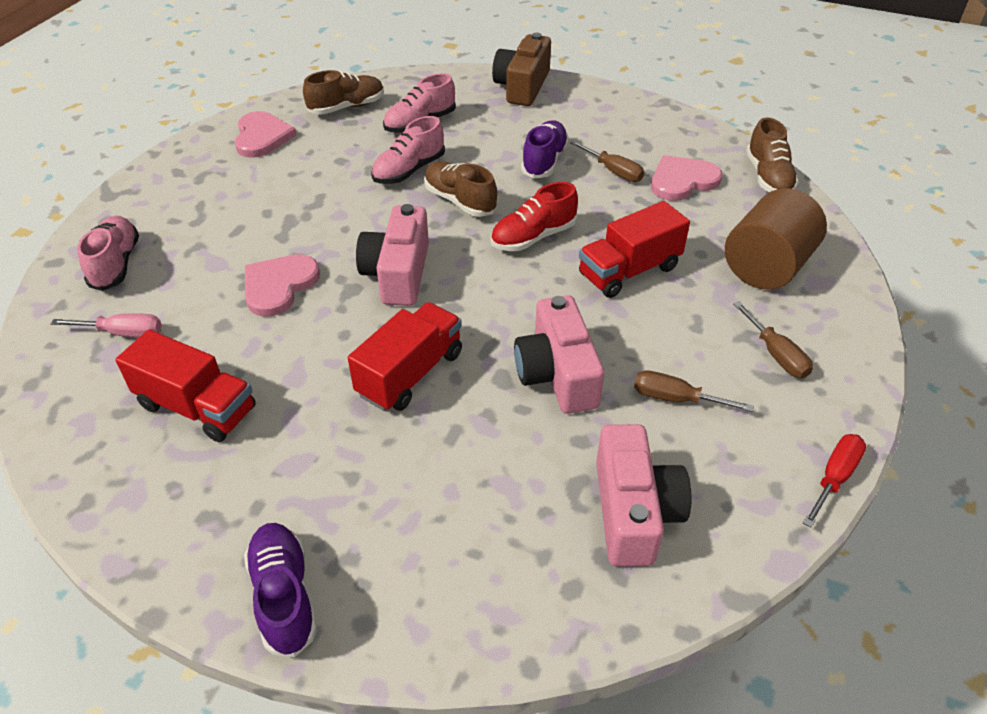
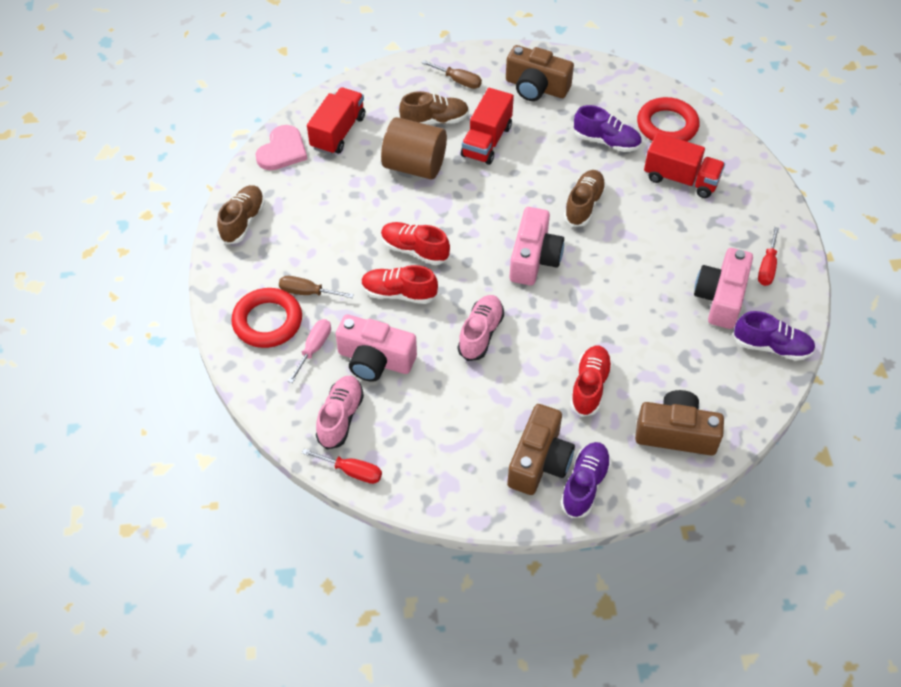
brown camera: 1 -> 3
brown screwdriver: 3 -> 2
pink heart: 3 -> 1
pink shoe: 3 -> 2
purple shoe: 2 -> 3
red ring: 0 -> 2
red screwdriver: 1 -> 2
red shoe: 1 -> 3

